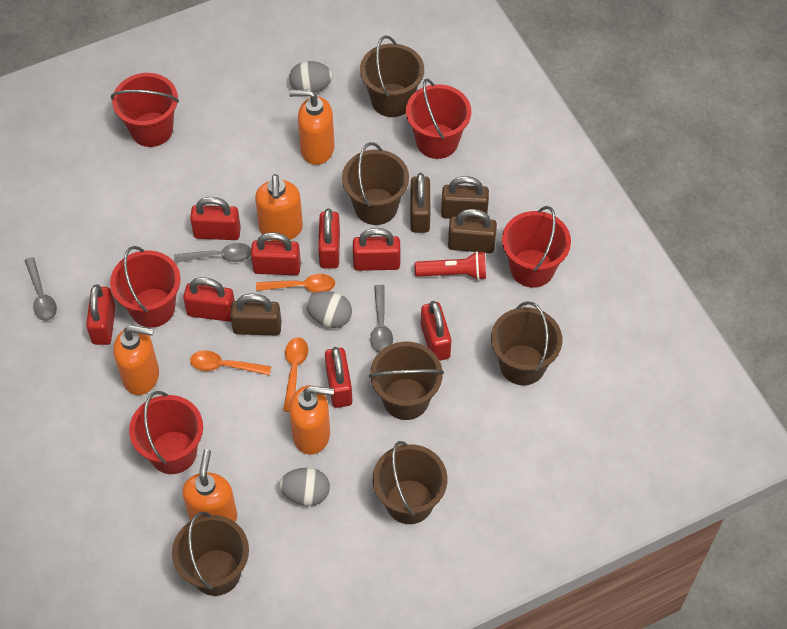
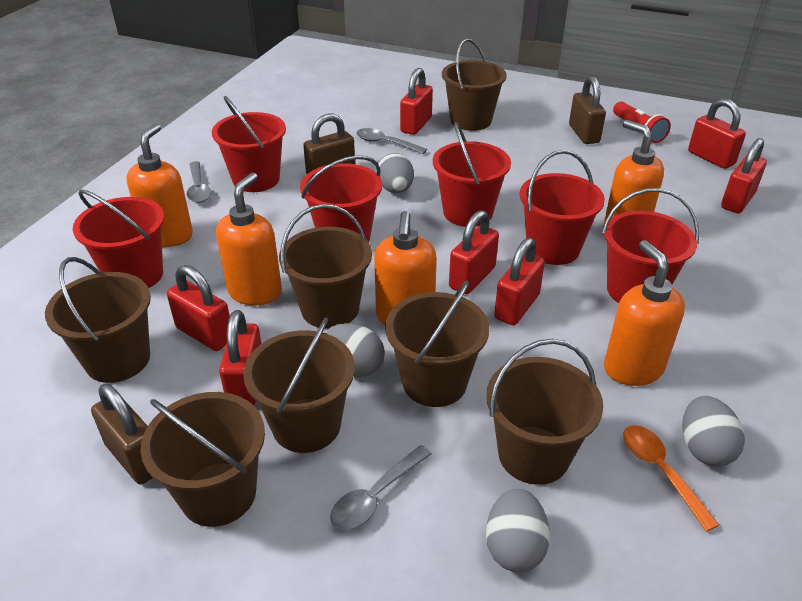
brown bucket: 6 -> 7
brown padlock: 4 -> 3
grey egg: 3 -> 4
orange spoon: 3 -> 1
red bucket: 5 -> 6
red padlock: 8 -> 7

